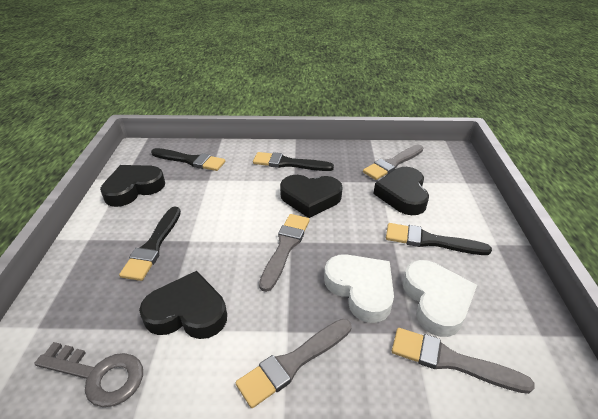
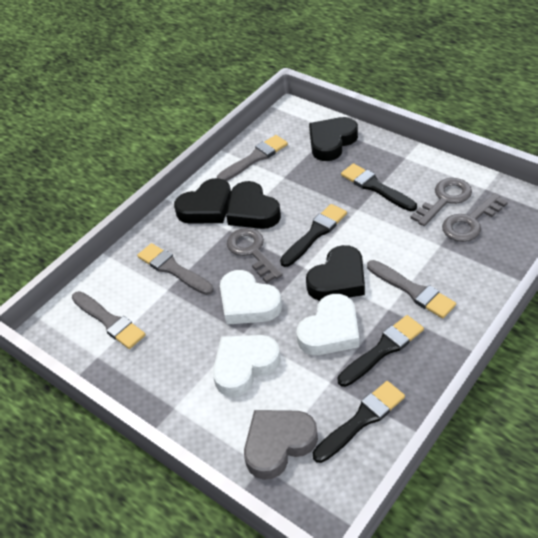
grey heart: 0 -> 1
grey key: 1 -> 3
white heart: 2 -> 3

